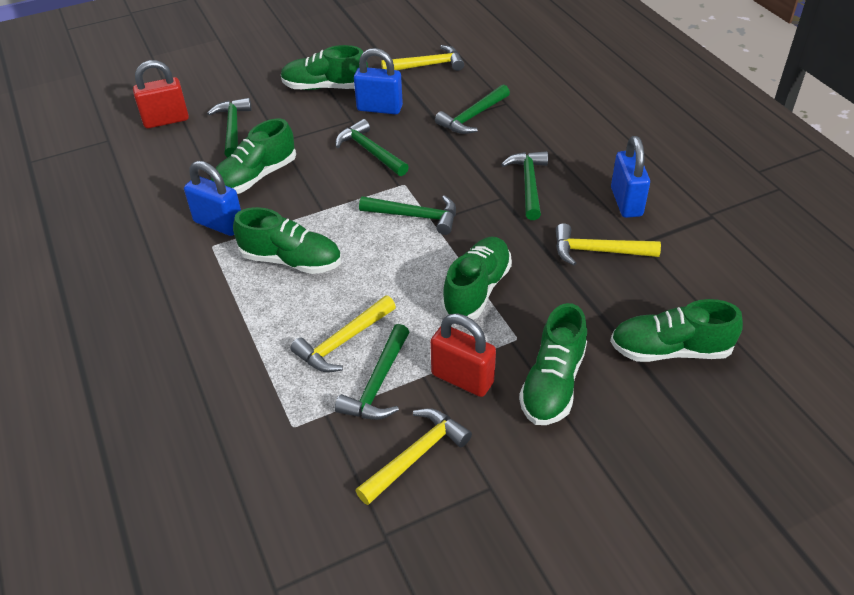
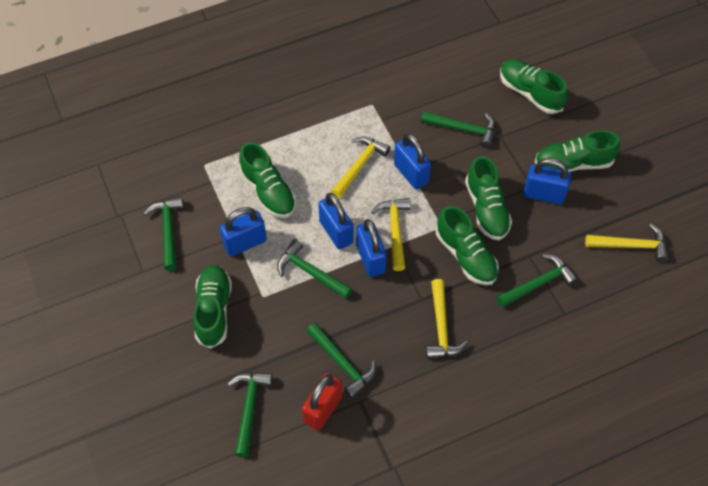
blue padlock: 3 -> 5
red padlock: 2 -> 1

